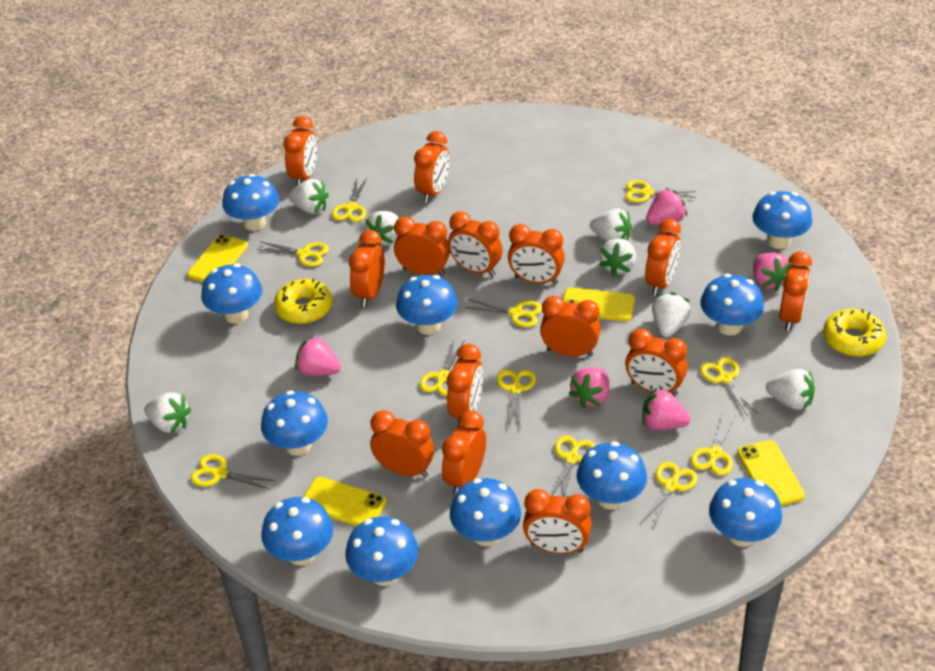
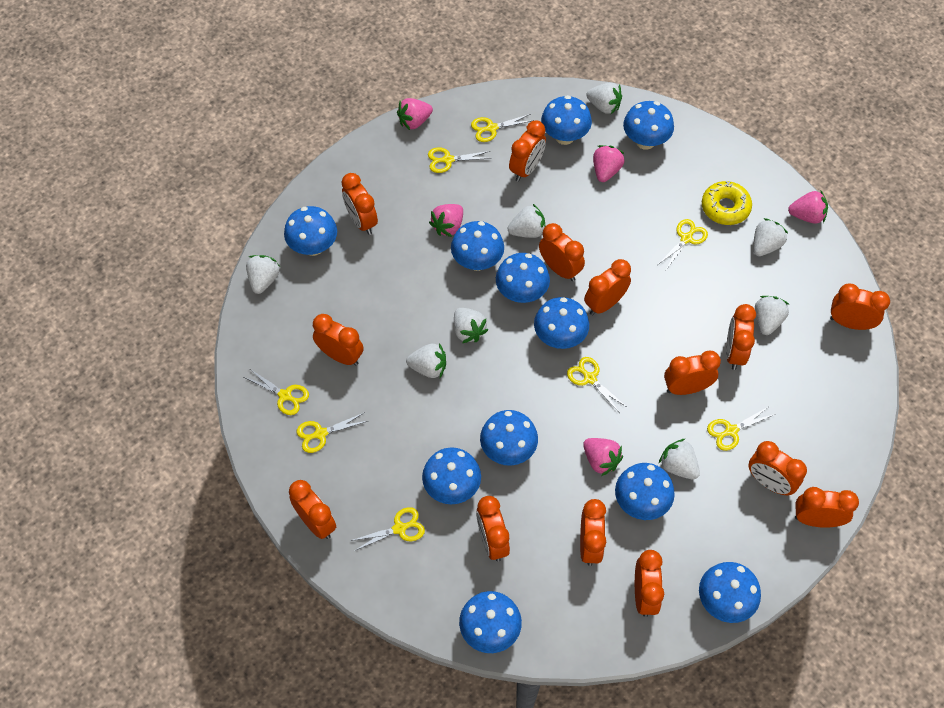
white strawberry: 7 -> 8
yellow donut: 2 -> 1
yellow phone: 4 -> 0
yellow scissors: 11 -> 8

